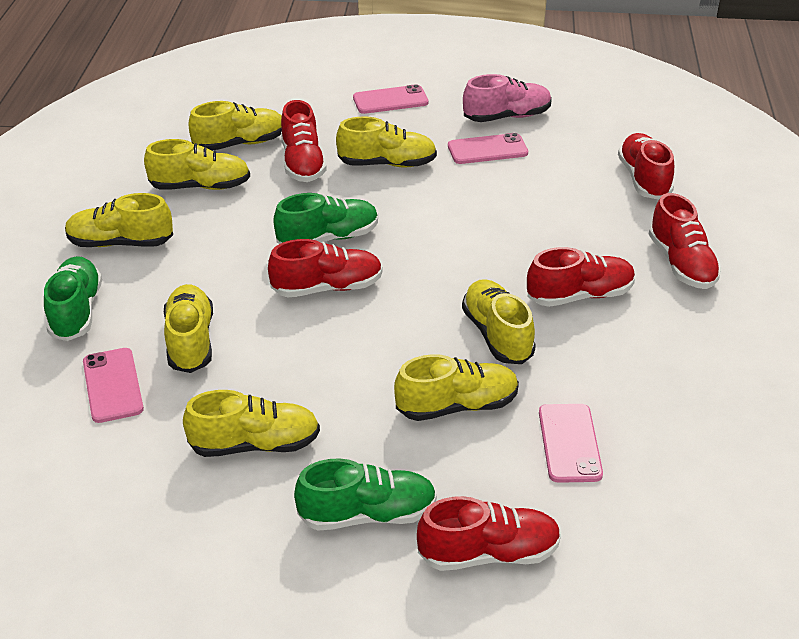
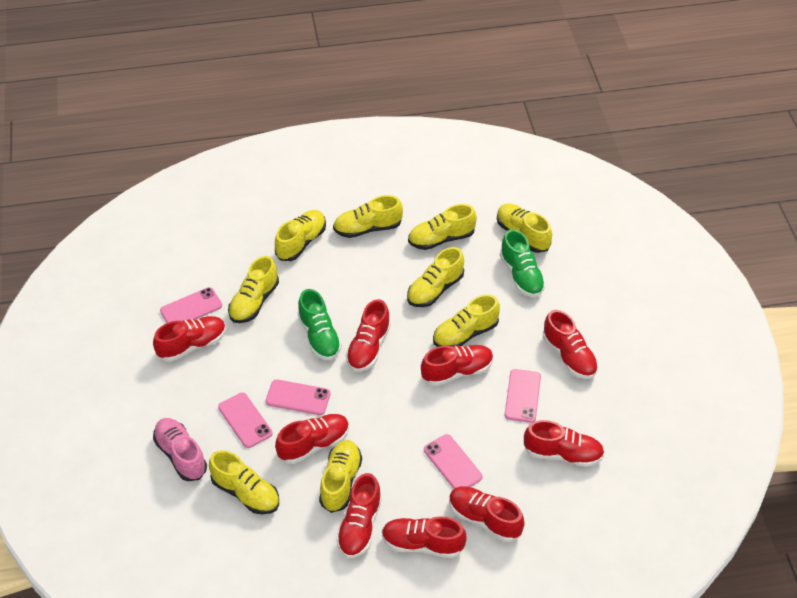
green shoe: 3 -> 2
pink phone: 4 -> 5
red shoe: 6 -> 9
yellow shoe: 8 -> 9

